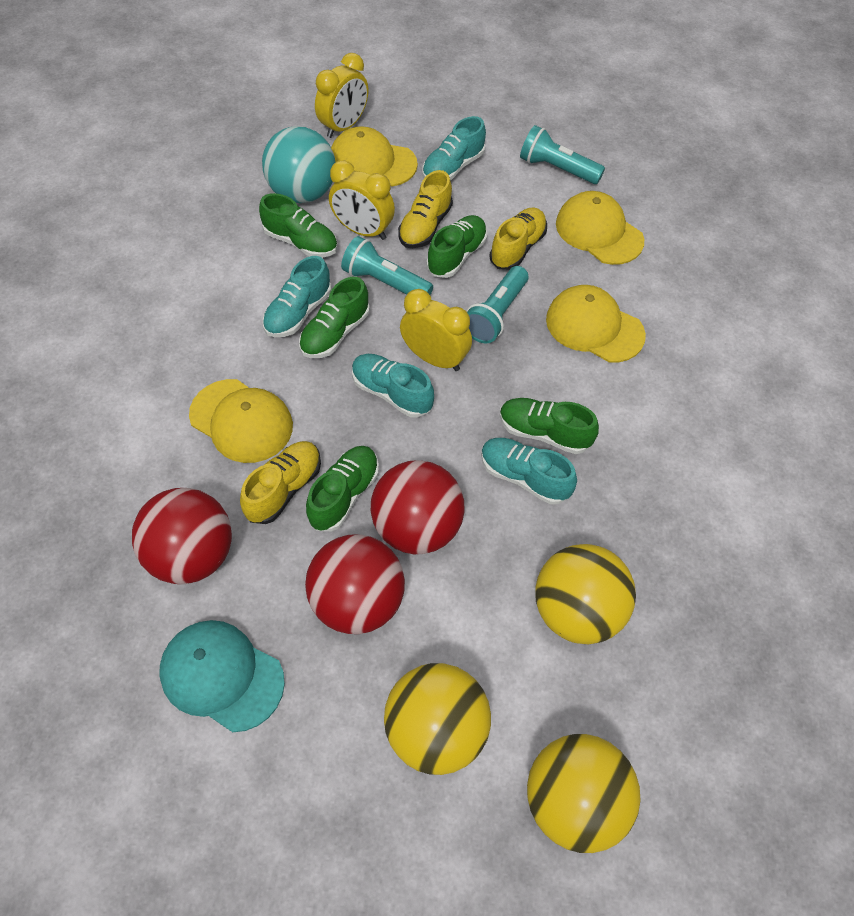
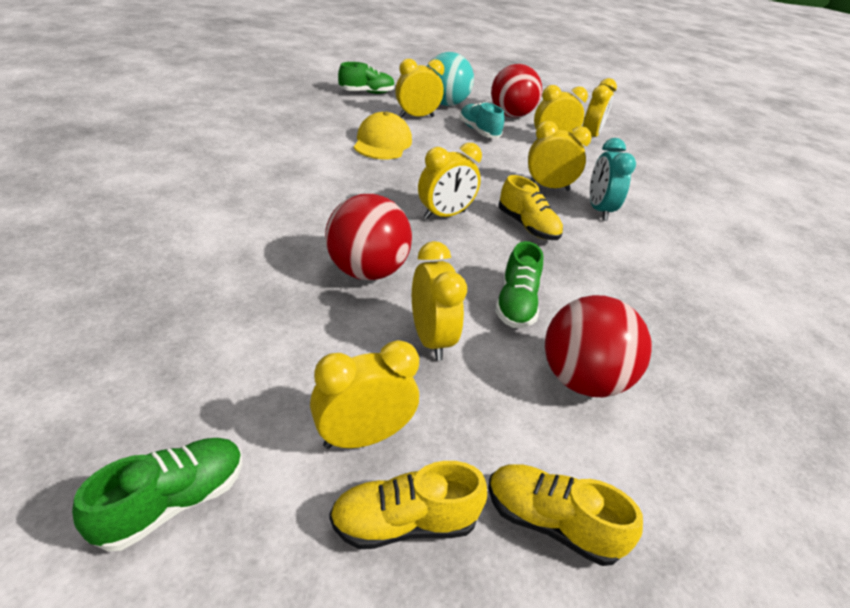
green shoe: 5 -> 3
turquoise cap: 1 -> 0
turquoise clock: 0 -> 1
turquoise flashlight: 3 -> 0
turquoise shoe: 4 -> 1
yellow ball: 3 -> 0
yellow cap: 4 -> 1
yellow clock: 3 -> 7

